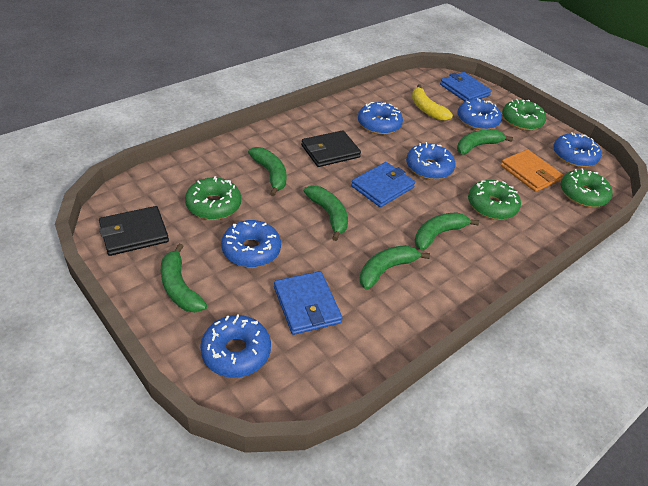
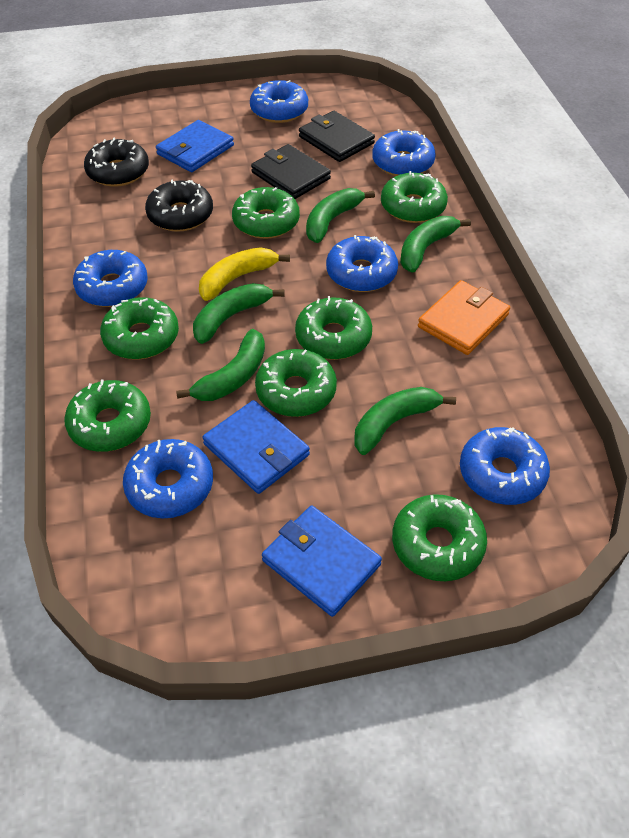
black donut: 0 -> 2
green banana: 6 -> 5
green donut: 4 -> 7

